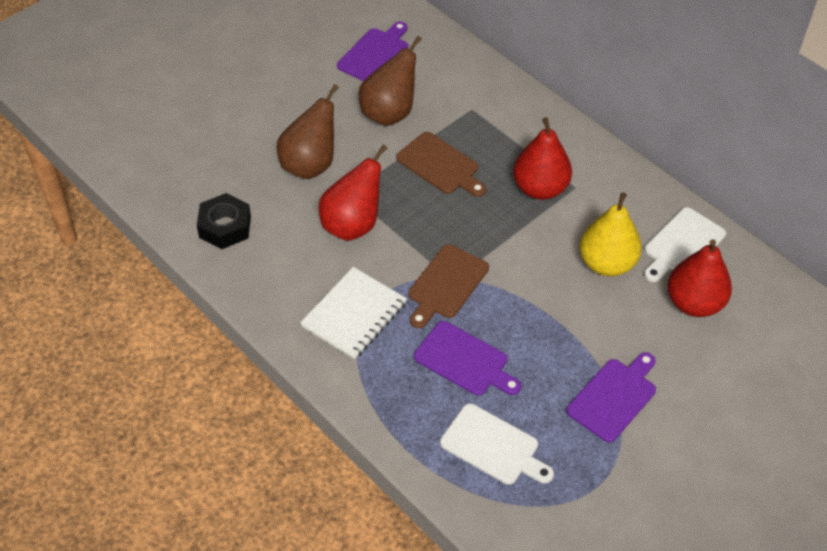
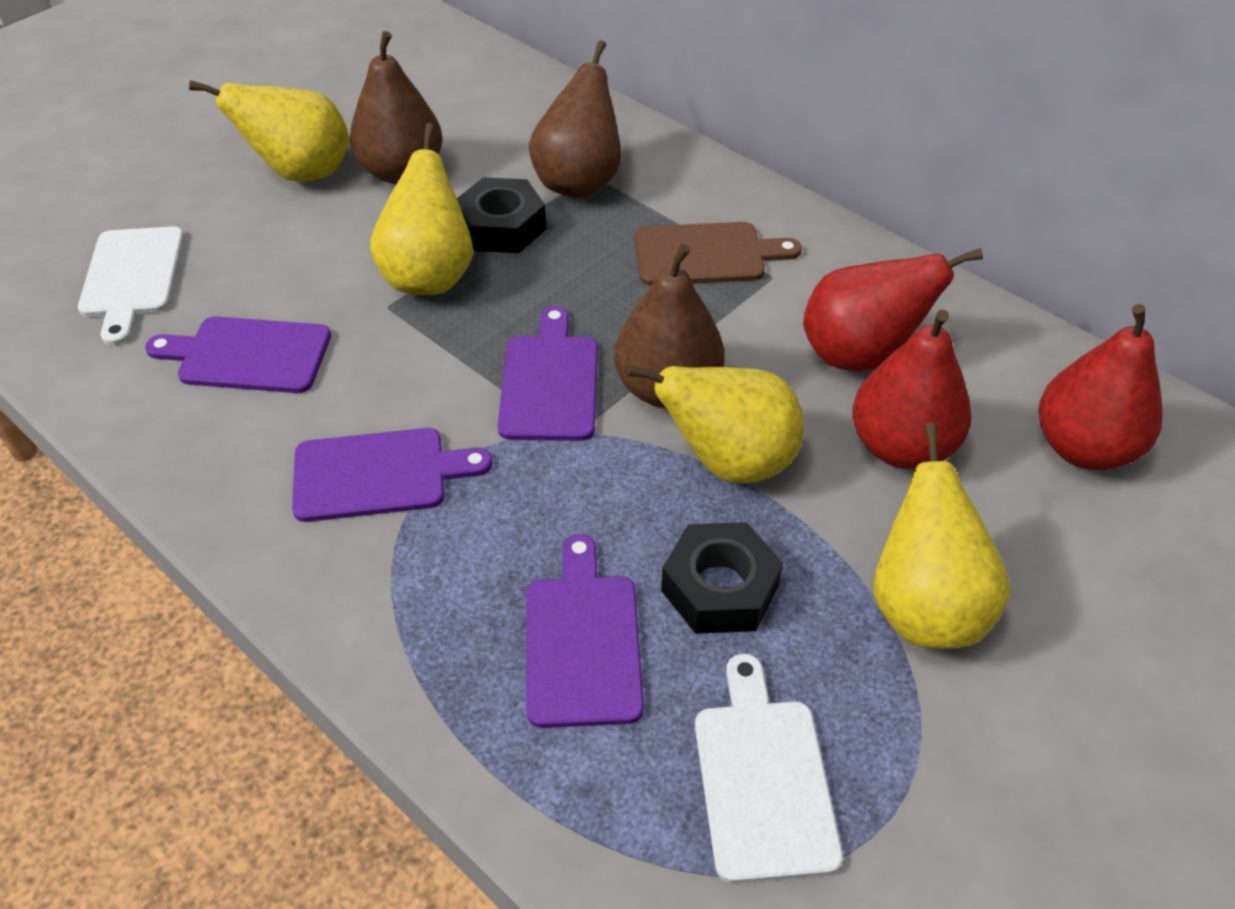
black nut: 1 -> 2
brown cutting board: 2 -> 1
brown pear: 2 -> 3
purple cutting board: 3 -> 4
white notebook: 1 -> 0
yellow pear: 1 -> 4

